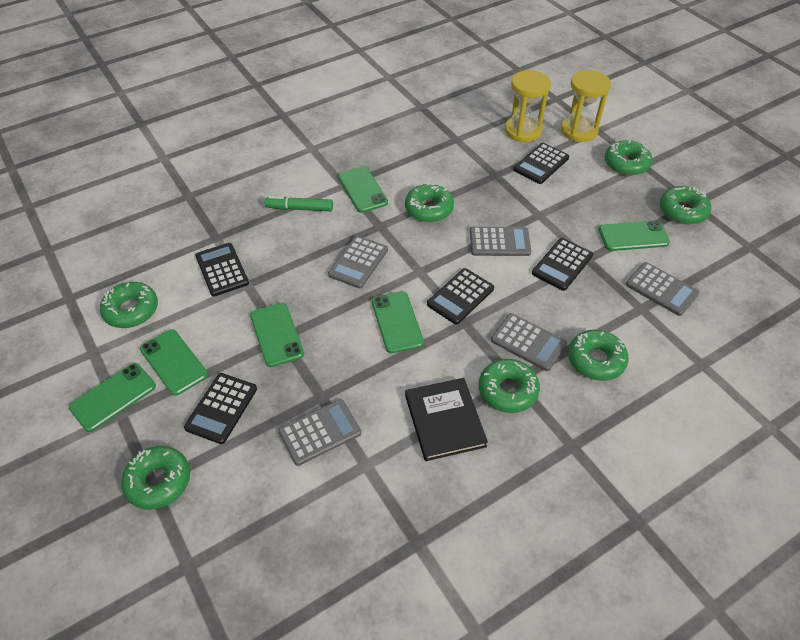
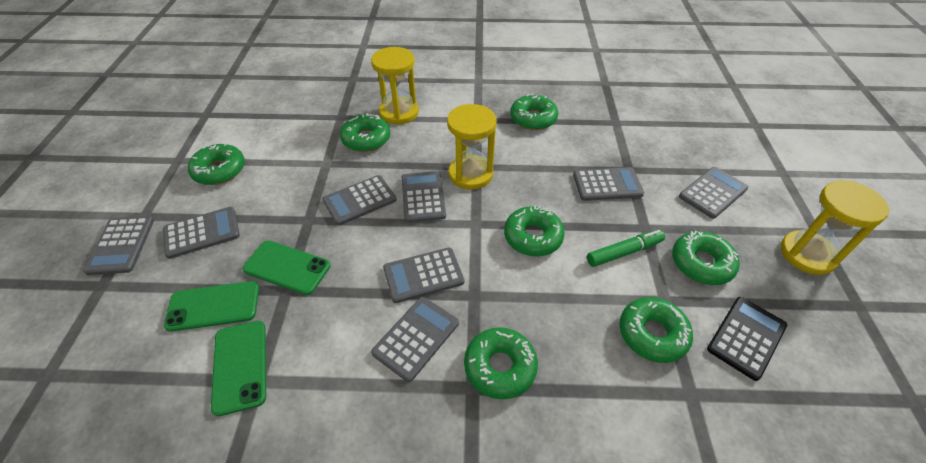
black book: 1 -> 0
black calculator: 5 -> 1
green phone: 6 -> 3
grey calculator: 5 -> 8
yellow hourglass: 2 -> 3

